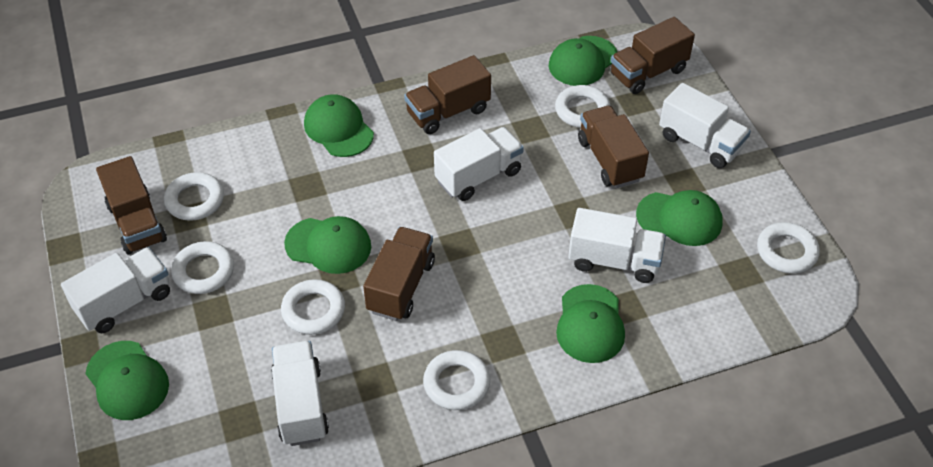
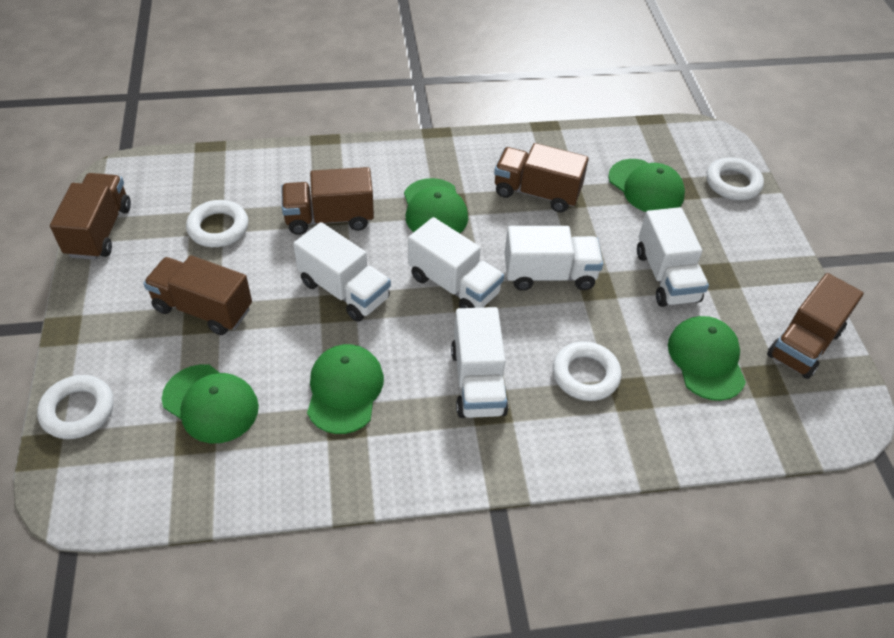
green cap: 6 -> 5
white ring: 6 -> 4

